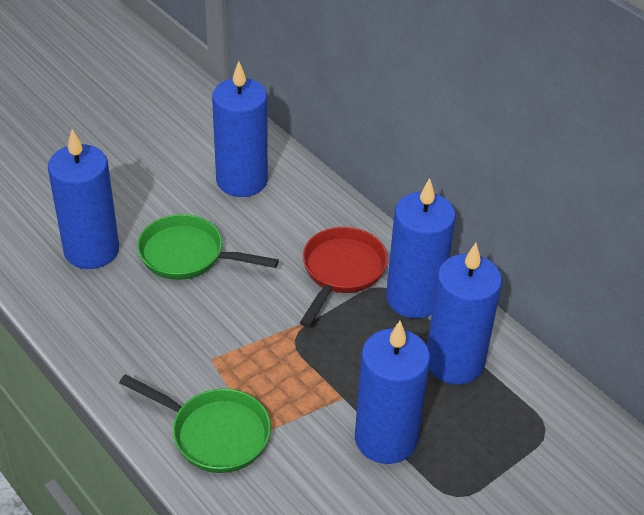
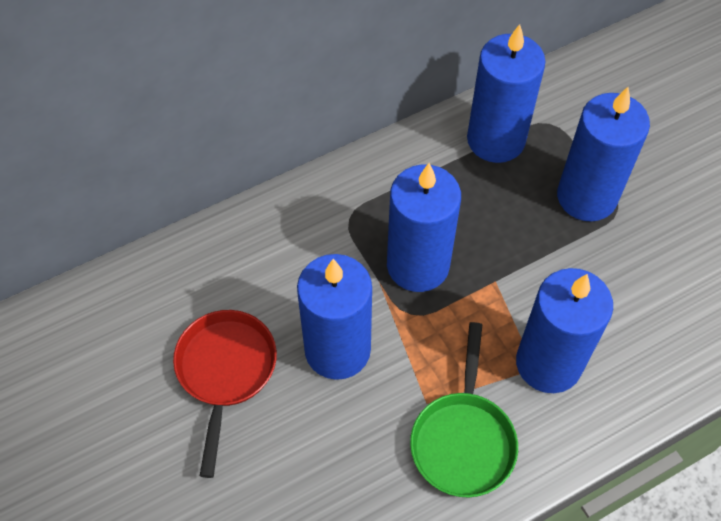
green pan: 2 -> 1

